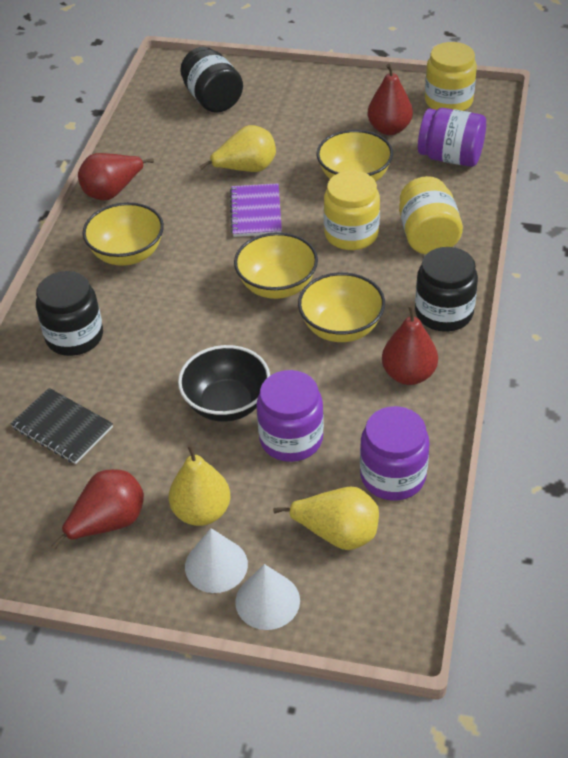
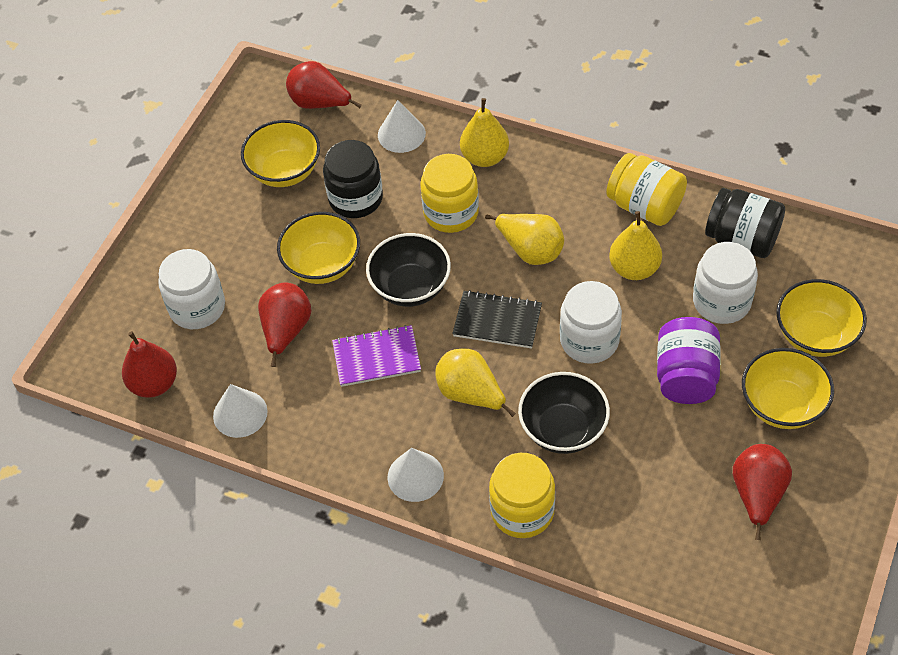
black bowl: 1 -> 2
black jar: 3 -> 2
purple jar: 3 -> 1
white cone: 2 -> 3
white jar: 0 -> 3
yellow pear: 3 -> 4

